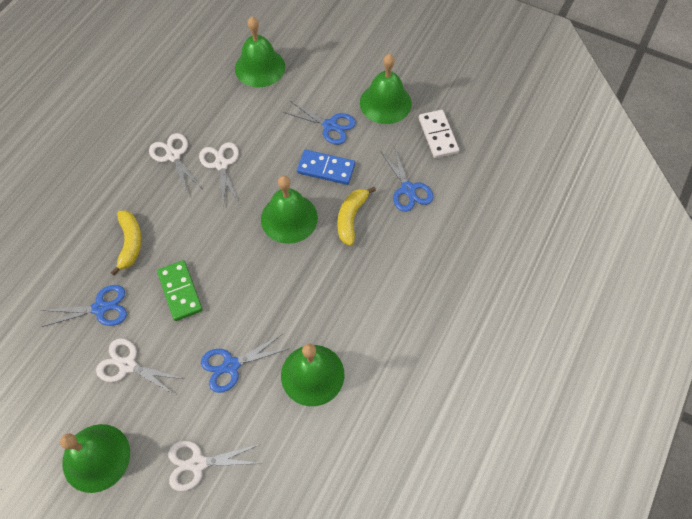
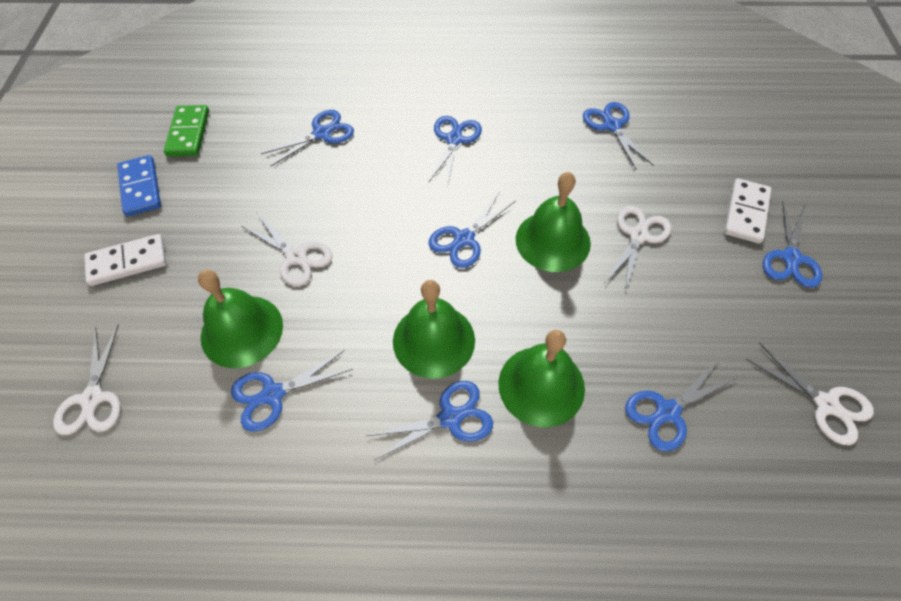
blue scissors: 4 -> 8
green bell: 5 -> 4
white domino: 1 -> 2
yellow banana: 2 -> 0

